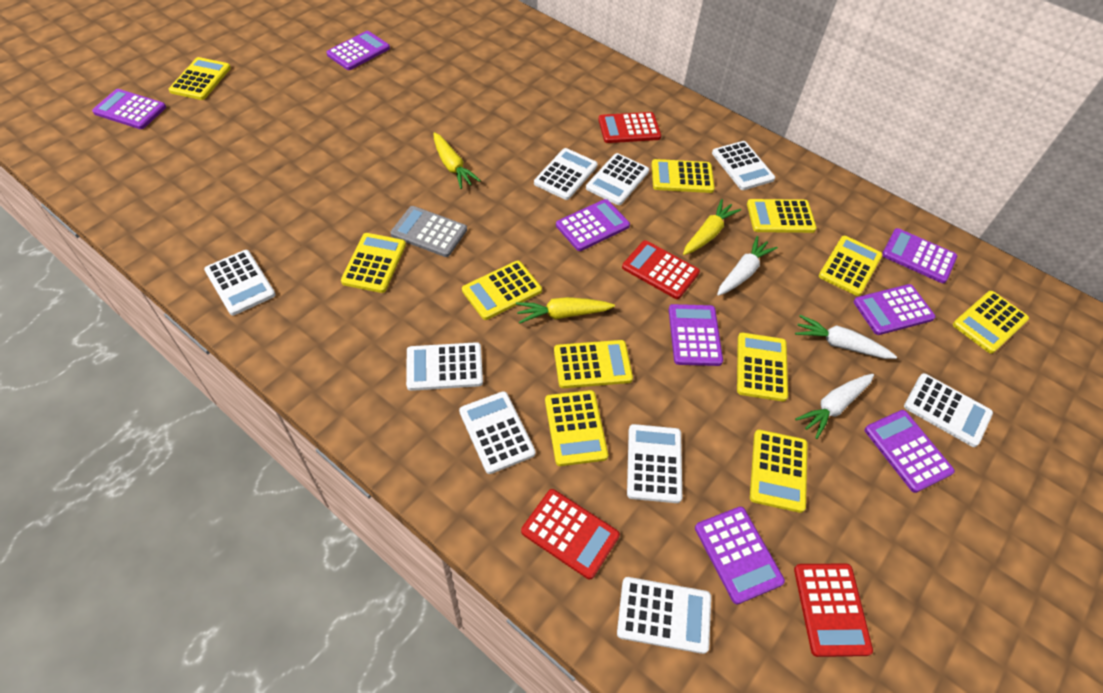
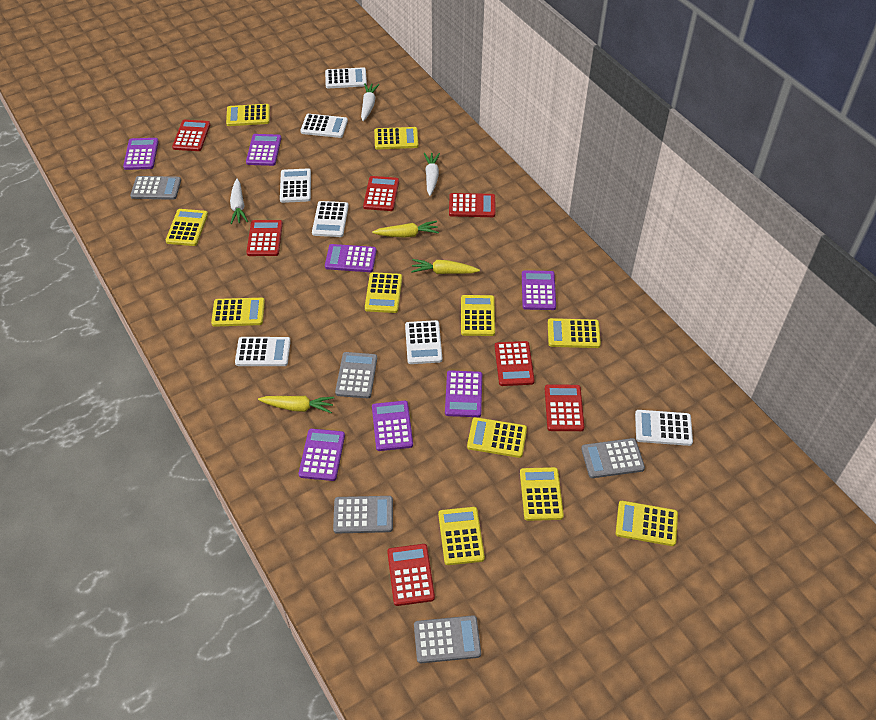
grey calculator: 1 -> 5
purple calculator: 8 -> 7
red calculator: 4 -> 7
white calculator: 9 -> 7

